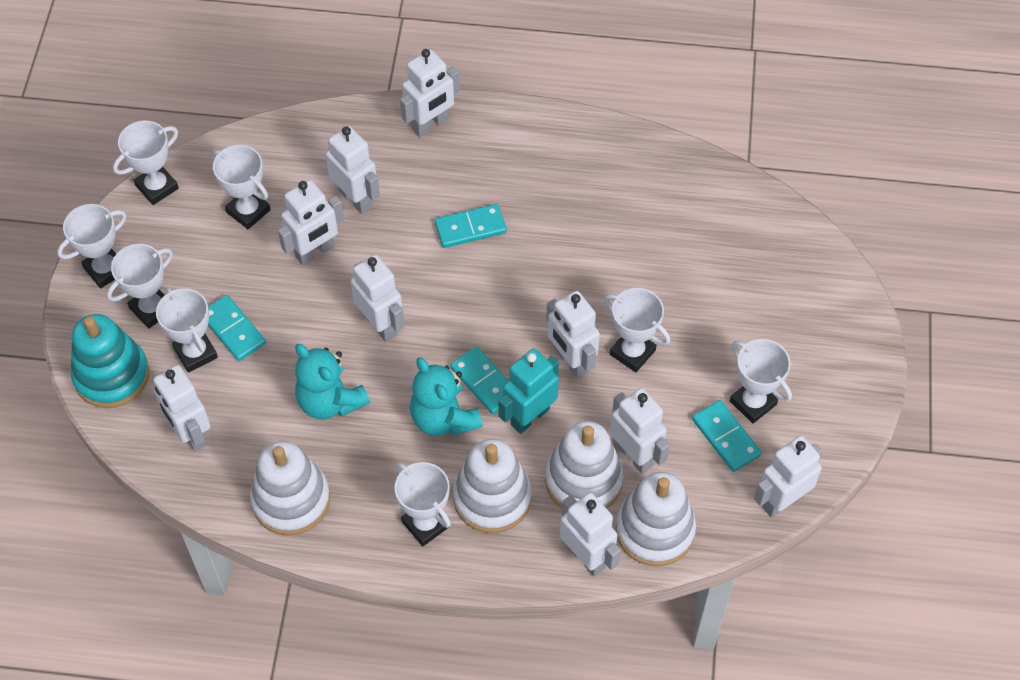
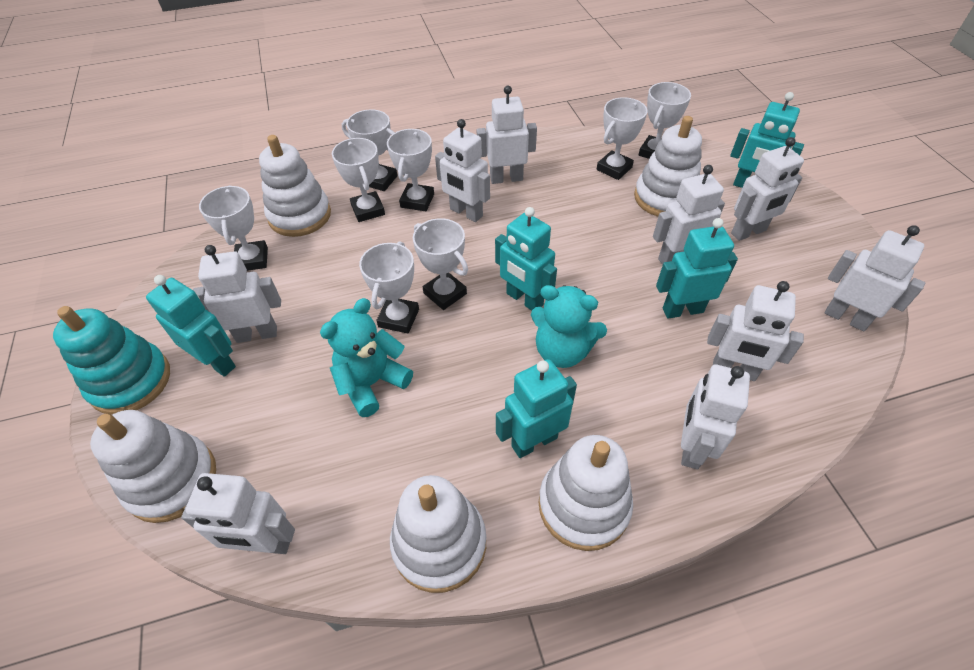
turquoise domino: 4 -> 0
turquoise robot: 1 -> 5
white stacking toy: 4 -> 5

